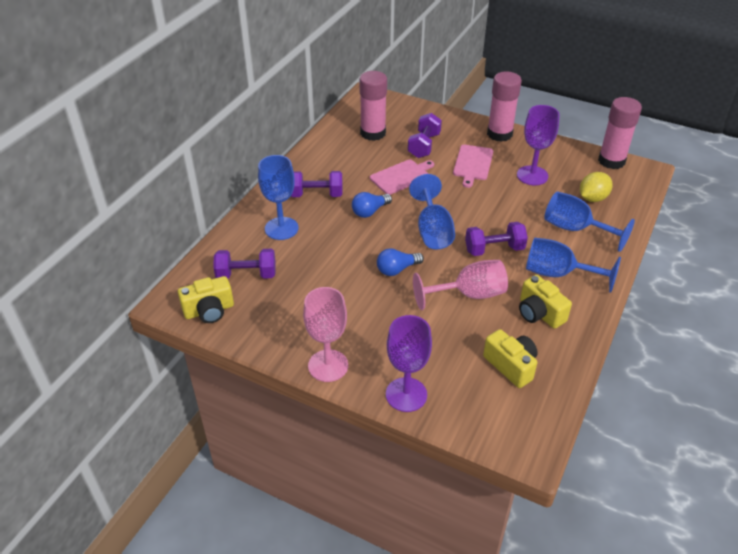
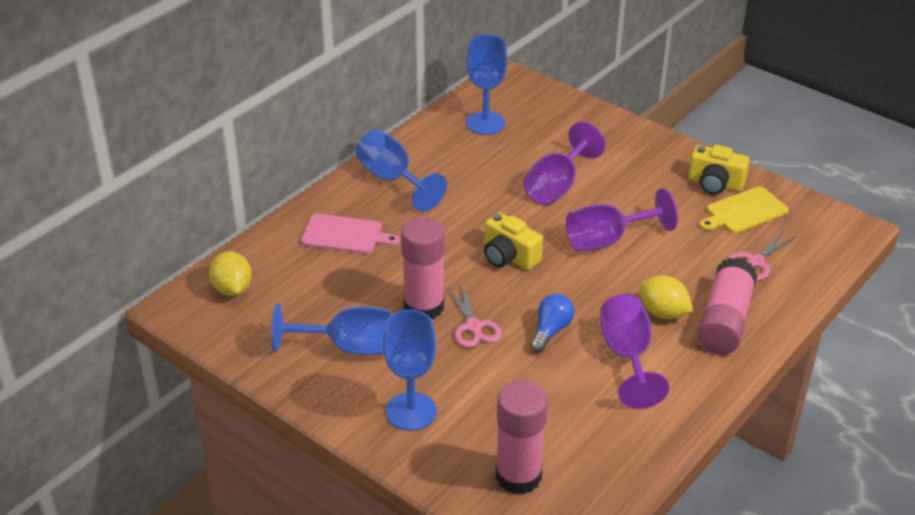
blue light bulb: 2 -> 1
pink cutting board: 2 -> 1
pink goblet: 2 -> 0
pink scissors: 0 -> 2
purple dumbbell: 4 -> 0
purple goblet: 2 -> 3
yellow camera: 3 -> 2
yellow cutting board: 0 -> 1
yellow lemon: 1 -> 2

